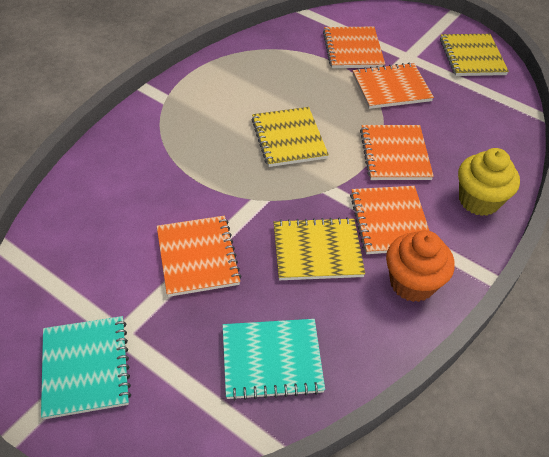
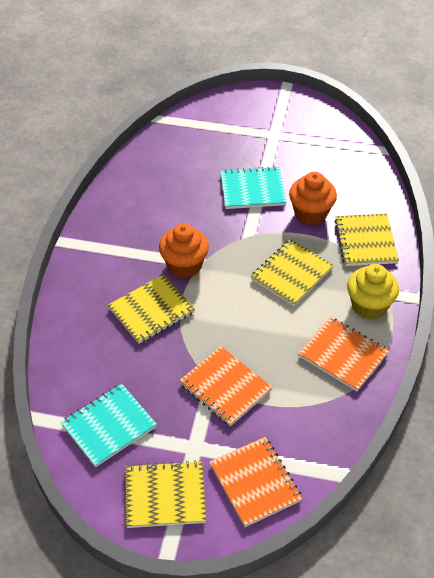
orange cupcake: 1 -> 2
orange notebook: 5 -> 3
yellow notebook: 3 -> 4

